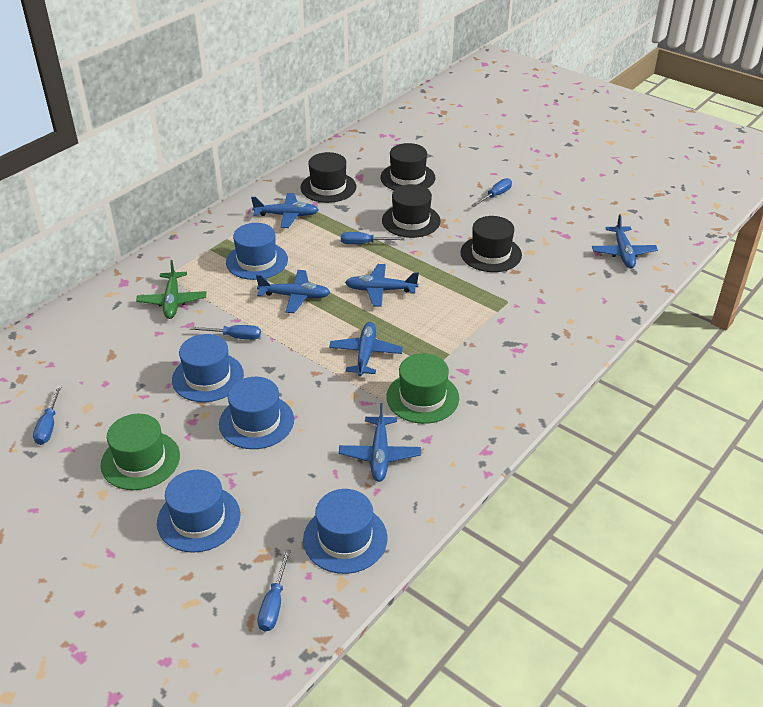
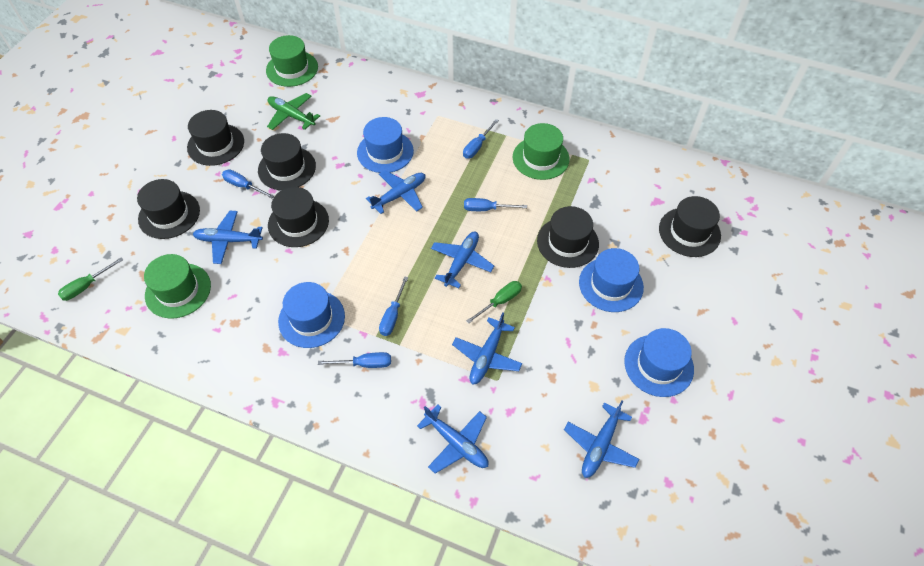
black hat: 4 -> 6
blue hat: 5 -> 4
green hat: 2 -> 3
green screwdriver: 0 -> 2

